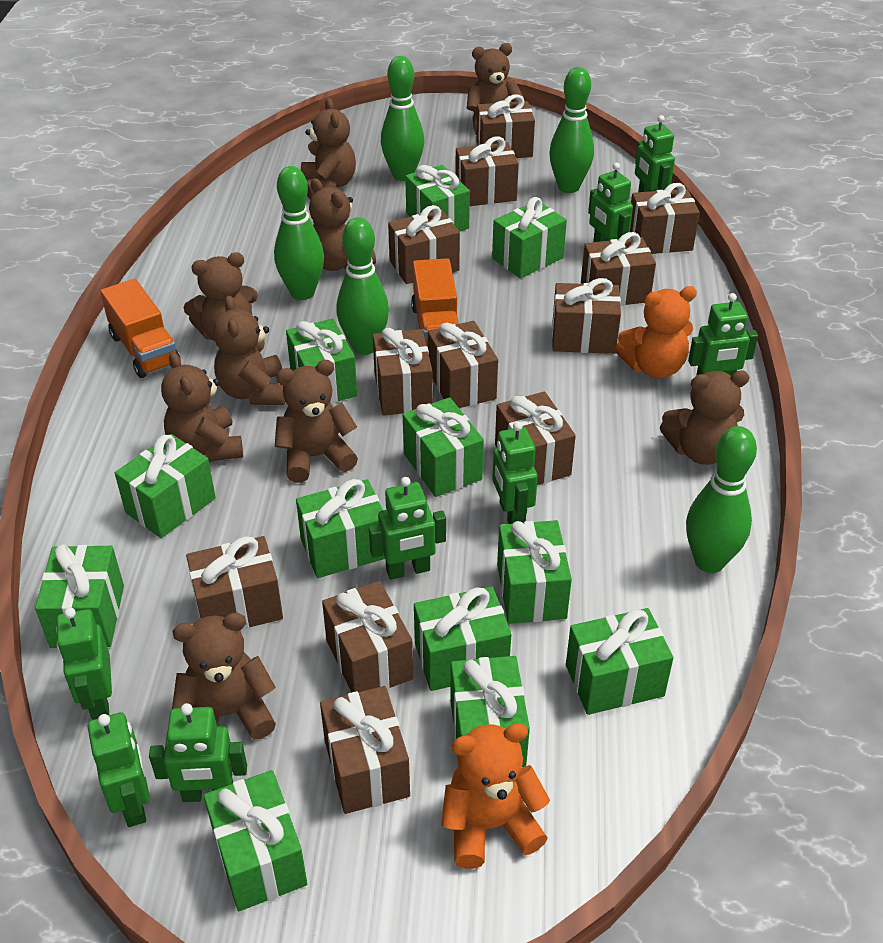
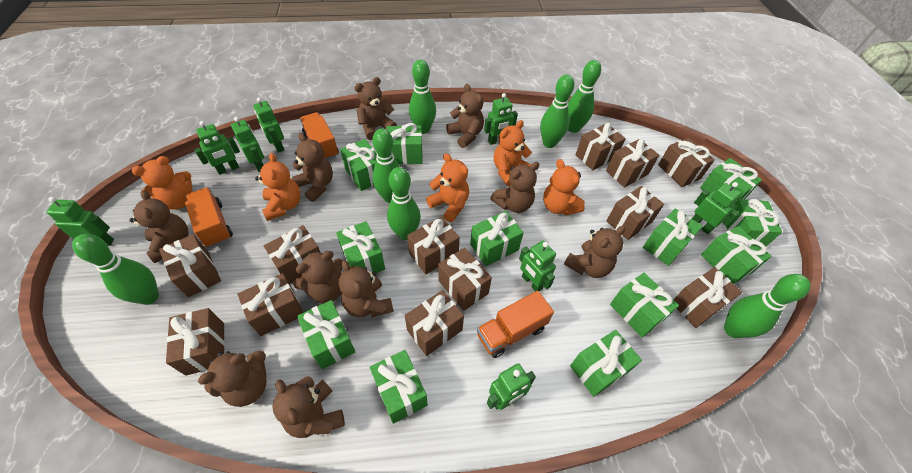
brown teddy bear: 9 -> 10
green bowling pin: 5 -> 7
orange teddy bear: 2 -> 5
orange truck: 2 -> 3

